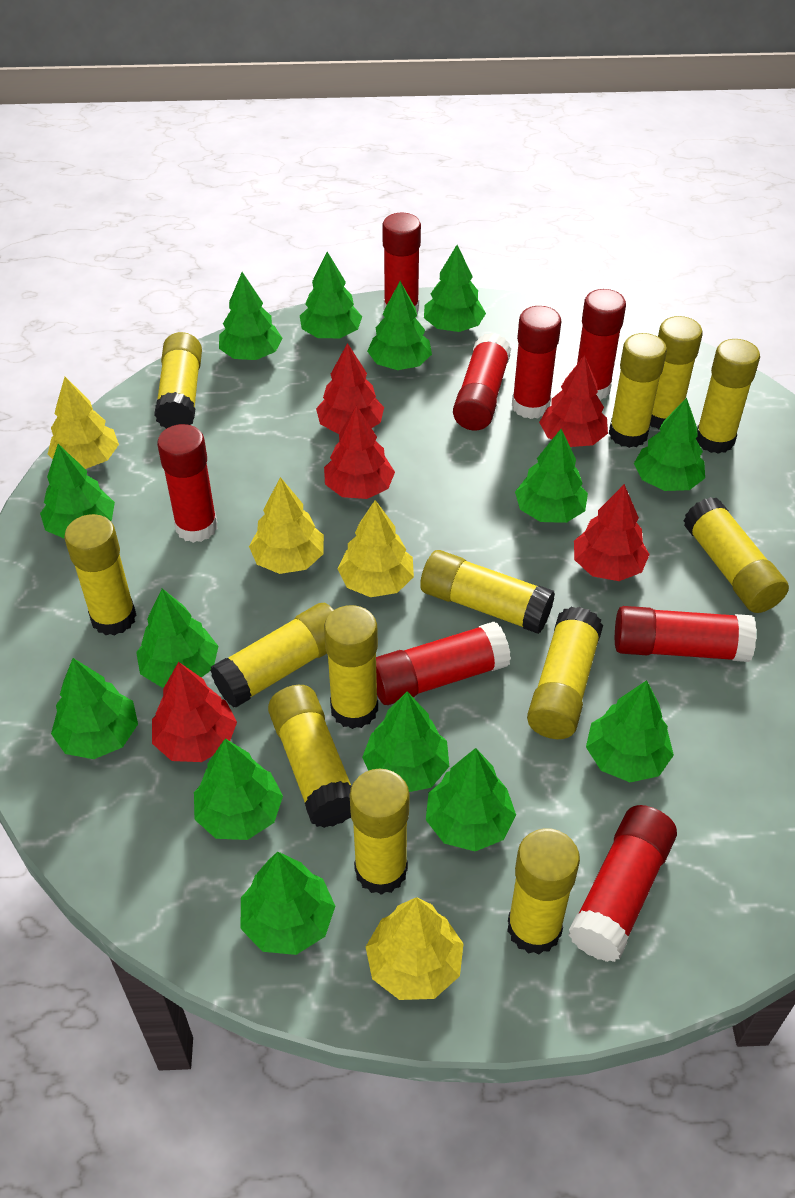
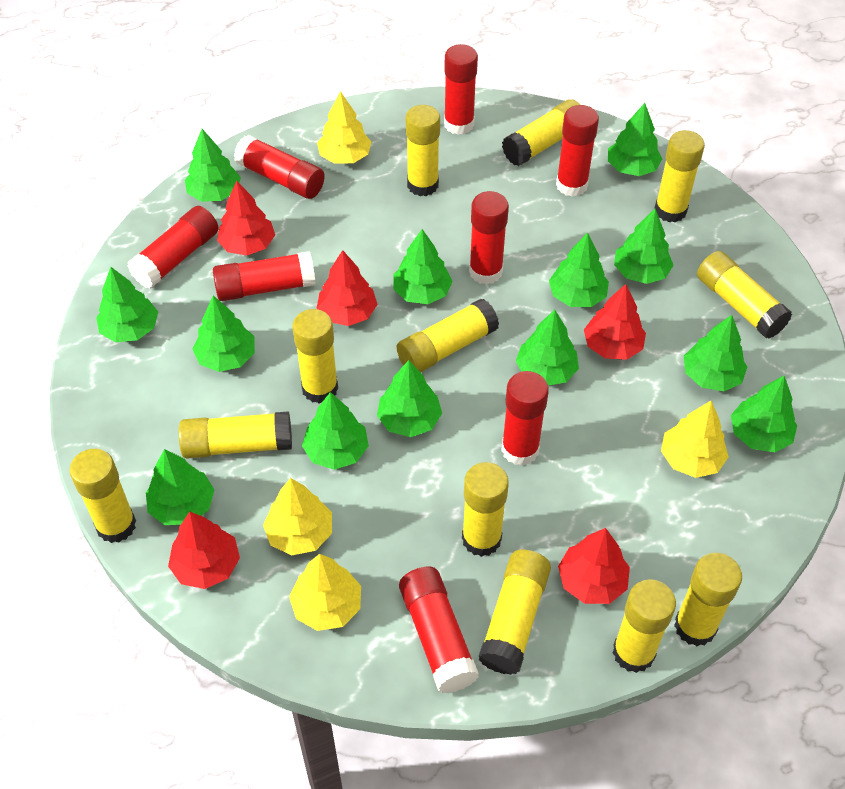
green tree: 14 -> 13
yellow glue stick: 13 -> 12

